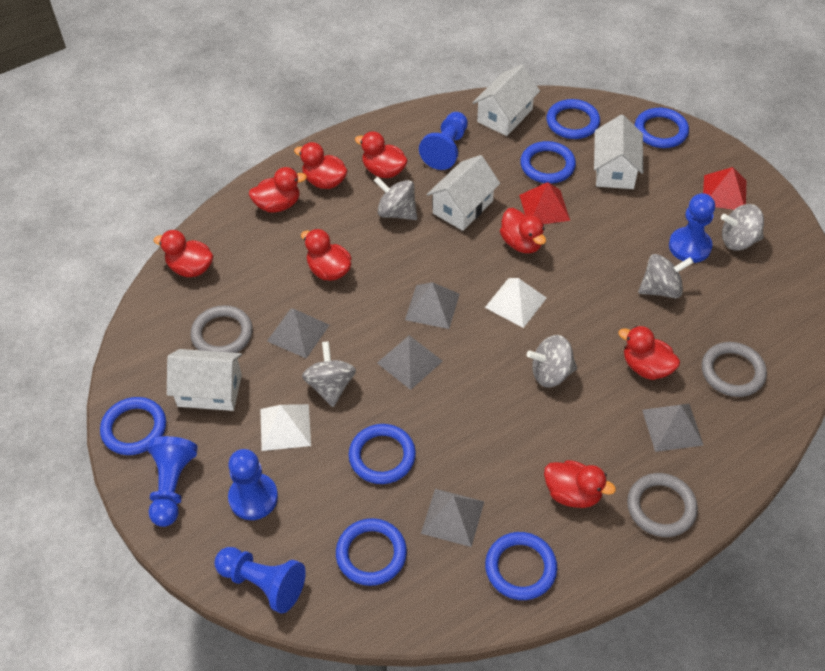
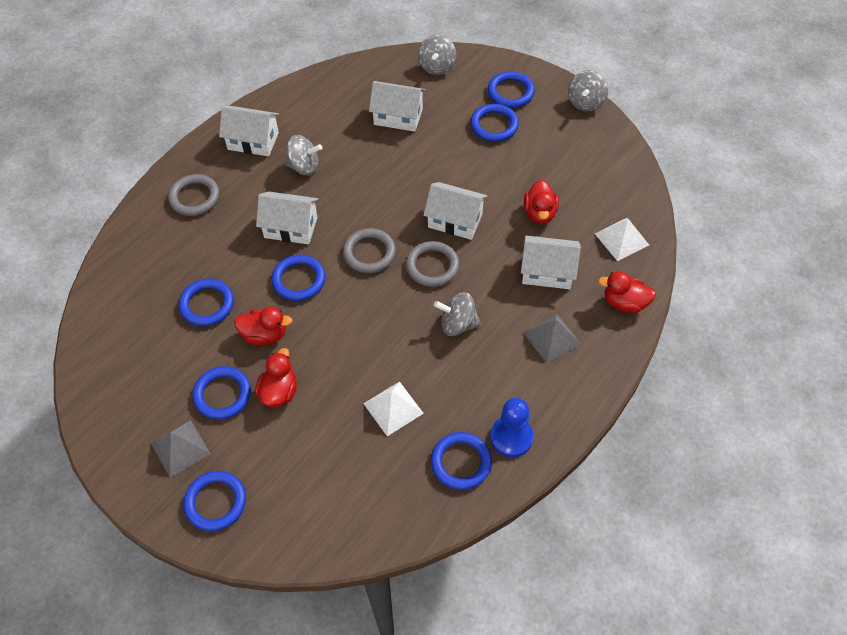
blue pawn: 5 -> 1
grey pyramid: 5 -> 2
grey spinning top: 5 -> 4
red duck: 8 -> 4
red pyramid: 2 -> 0
white house: 4 -> 5

